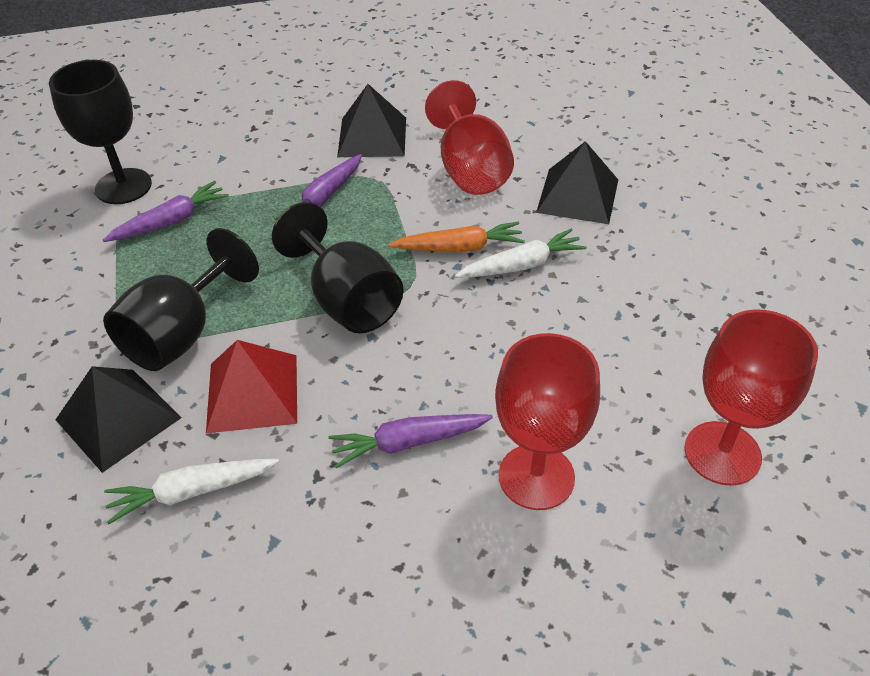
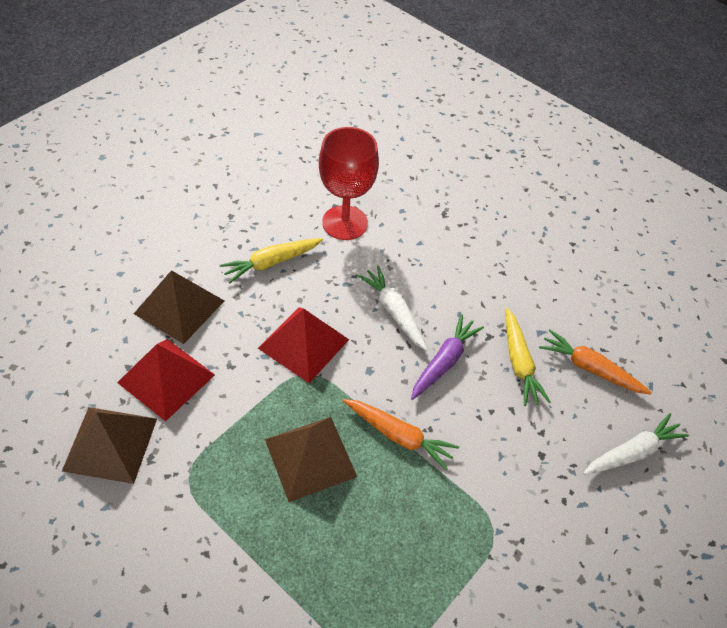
black goblet: 3 -> 0
black pyramid: 3 -> 0
brown pyramid: 0 -> 3
orange carrot: 1 -> 2
purple carrot: 3 -> 1
red goblet: 3 -> 1
red pyramid: 1 -> 2
yellow carrot: 0 -> 2

